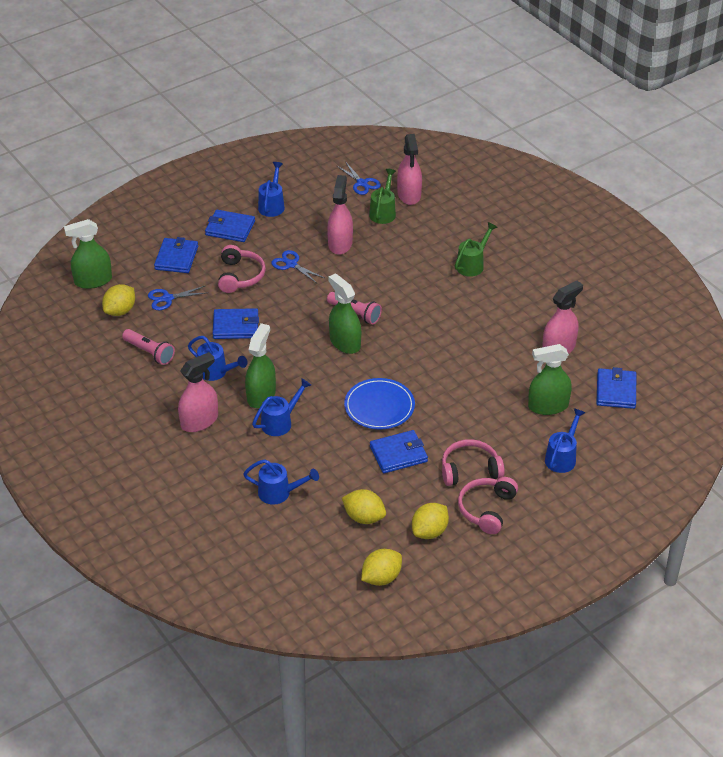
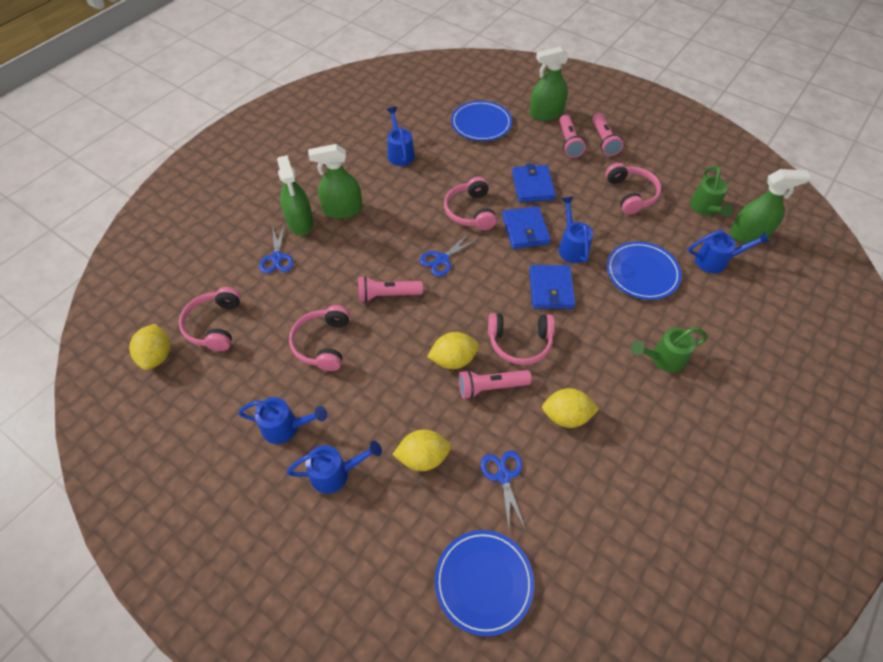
blue plate: 1 -> 3
blue wallet: 5 -> 3
pink flashlight: 2 -> 4
pink headphones: 3 -> 5
pink spray bottle: 4 -> 0

